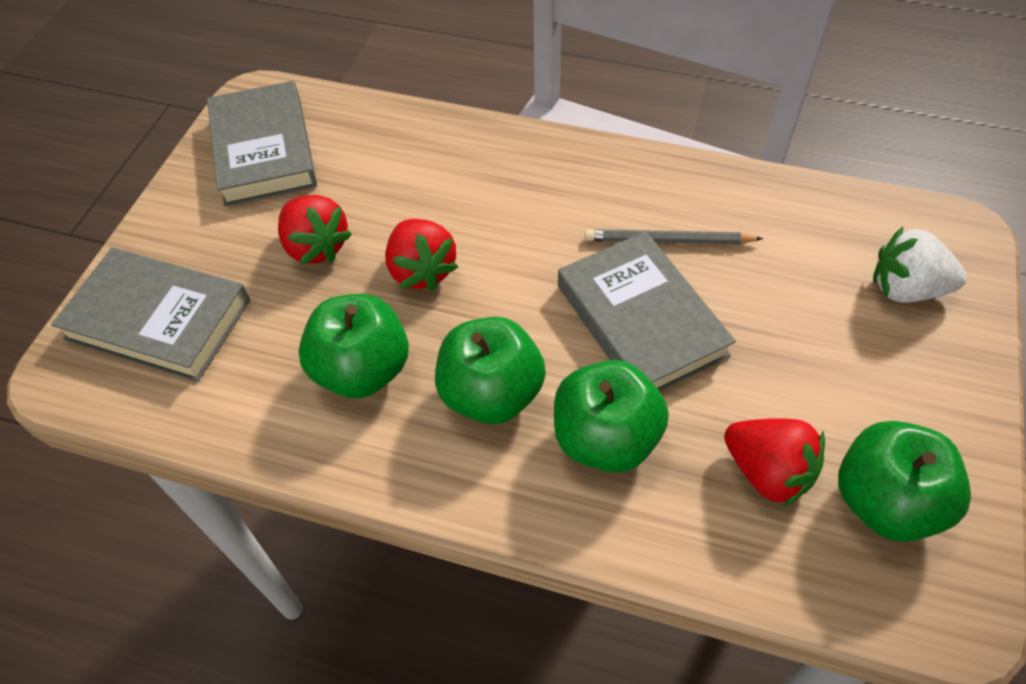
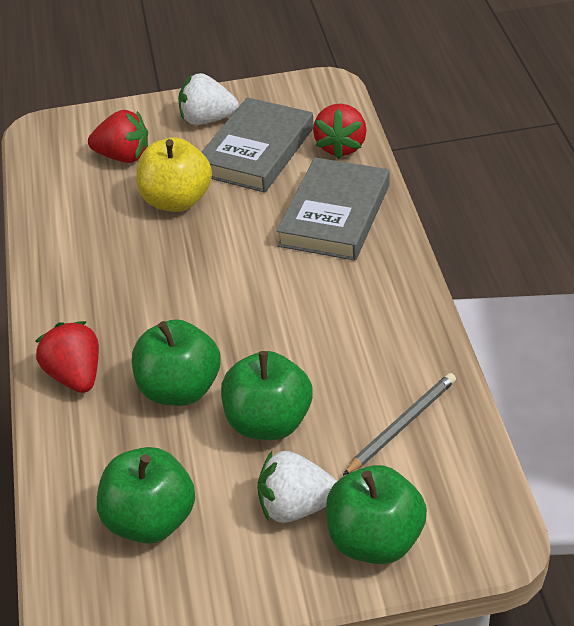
grey book: 3 -> 2
white strawberry: 1 -> 2
yellow apple: 0 -> 1

